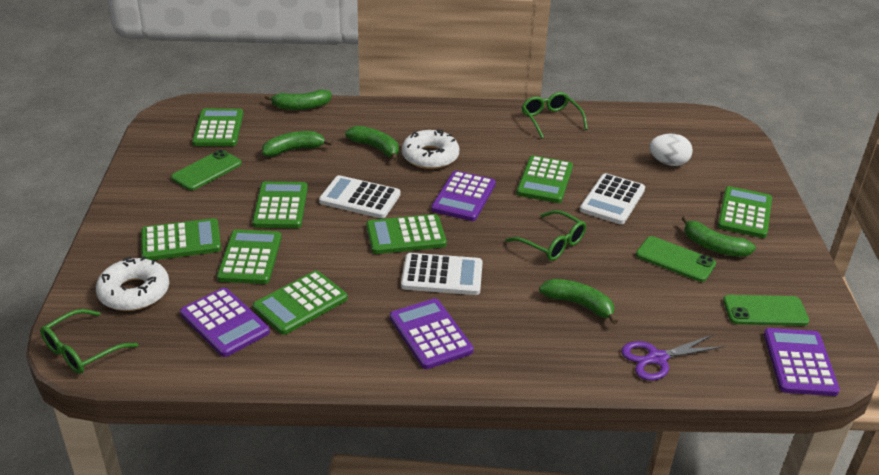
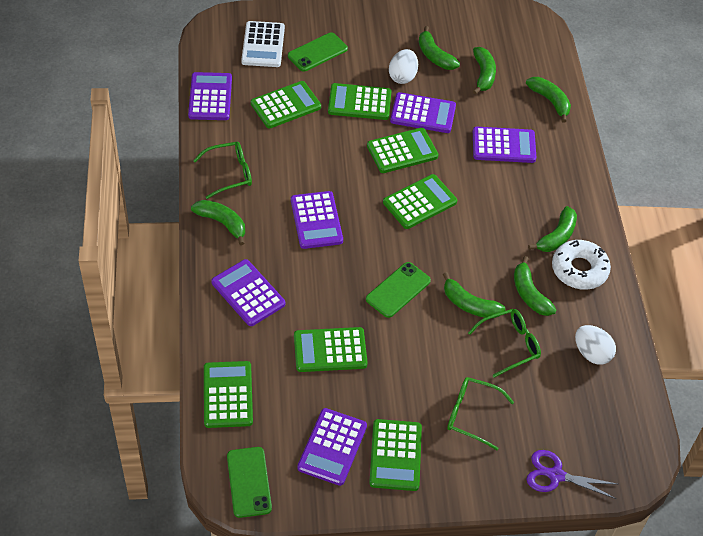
green banana: 5 -> 7
green calculator: 8 -> 7
purple calculator: 4 -> 6
white calculator: 3 -> 1
white donut: 2 -> 1
white egg: 1 -> 2

